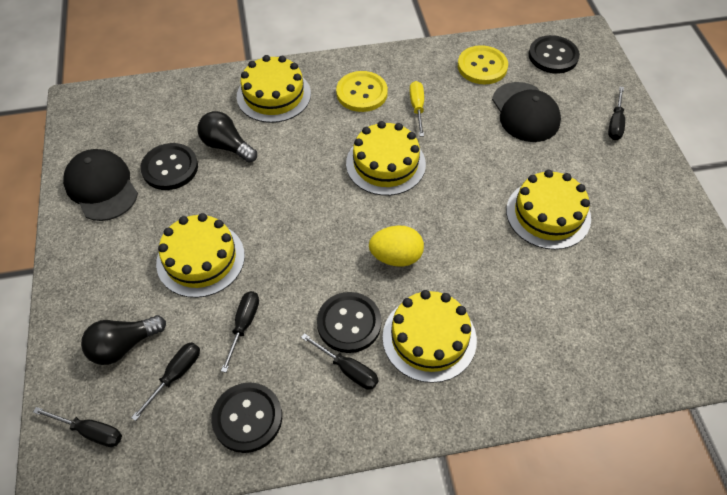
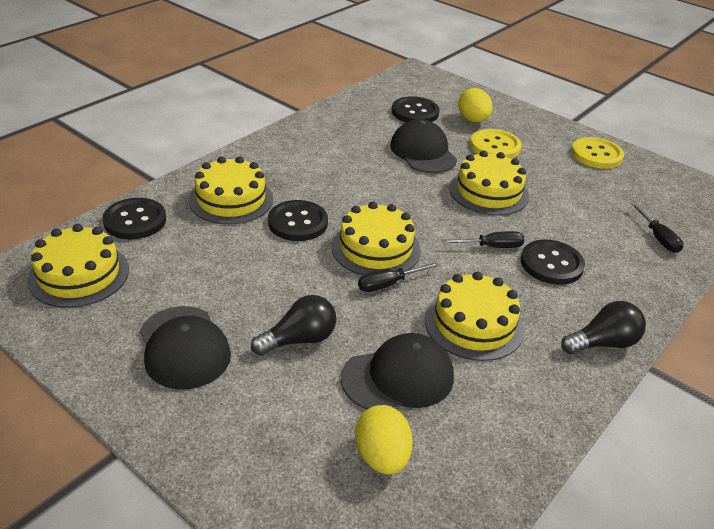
black cap: 2 -> 3
black screwdriver: 5 -> 3
yellow egg: 1 -> 2
yellow screwdriver: 1 -> 0

